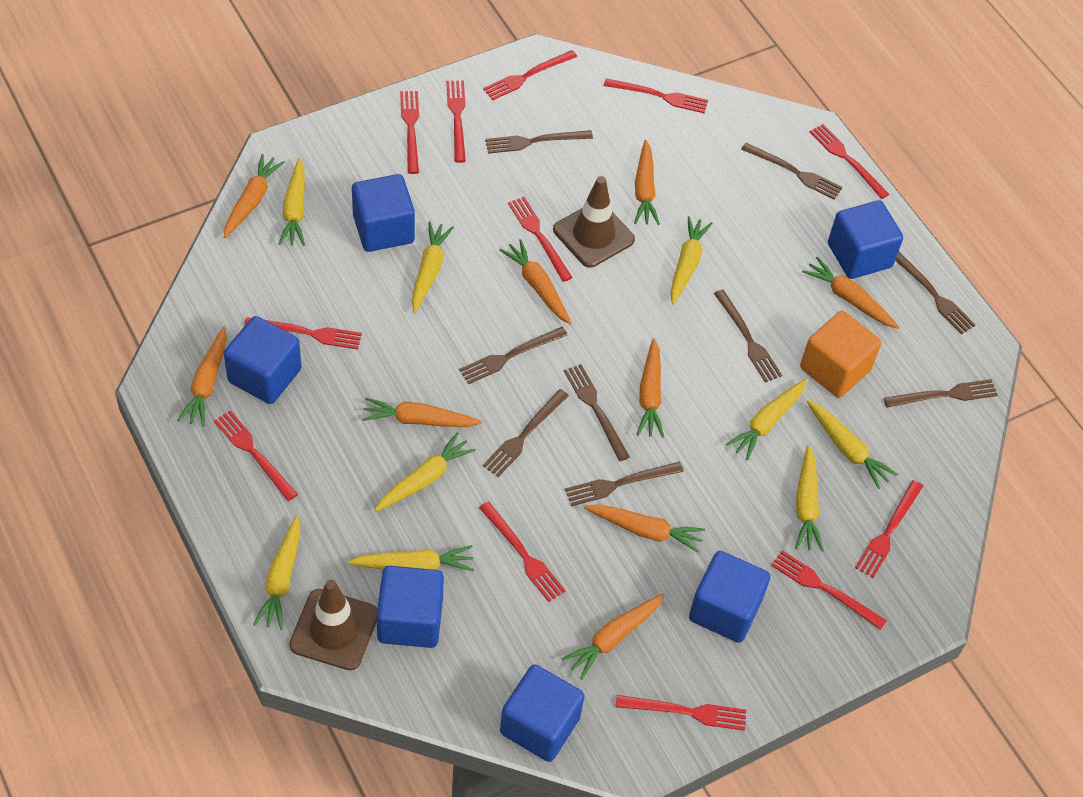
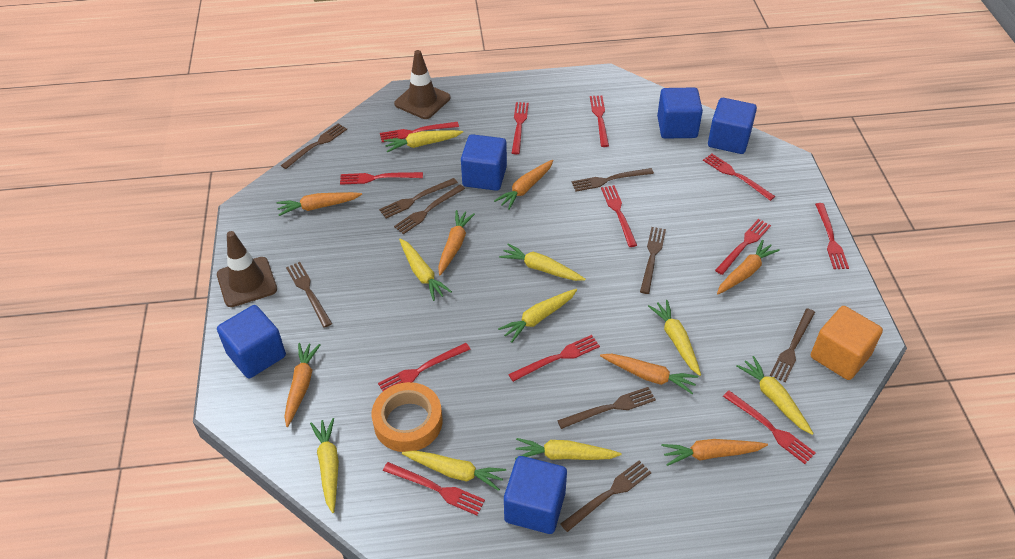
blue cube: 6 -> 5
orange carrot: 9 -> 7
orange tape: 0 -> 1

